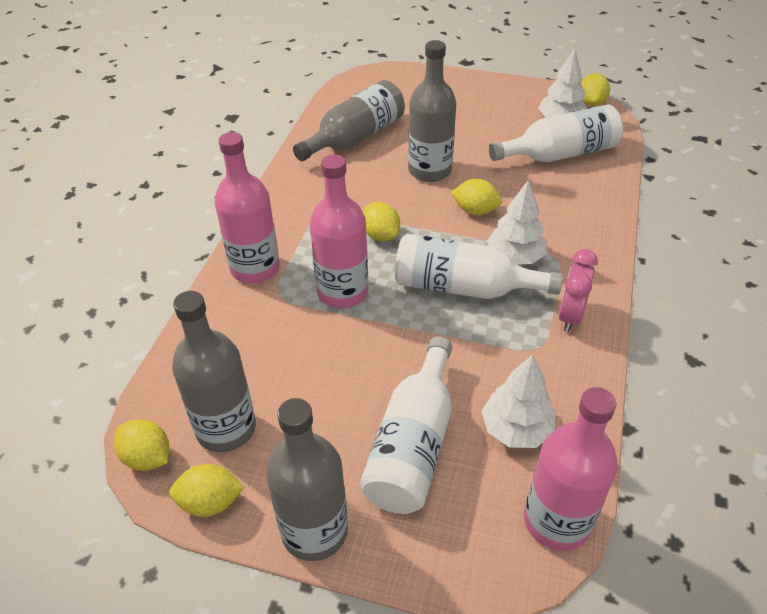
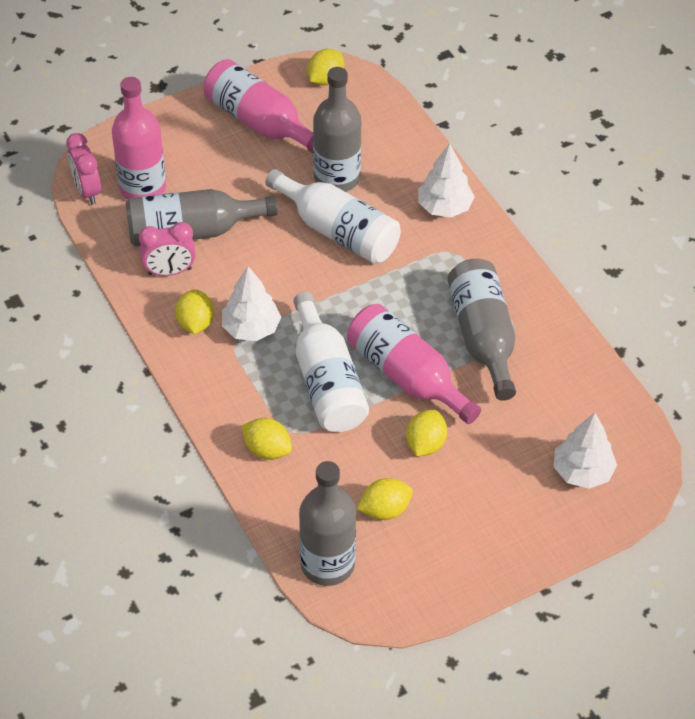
pink clock: 1 -> 2
white bottle: 3 -> 2

